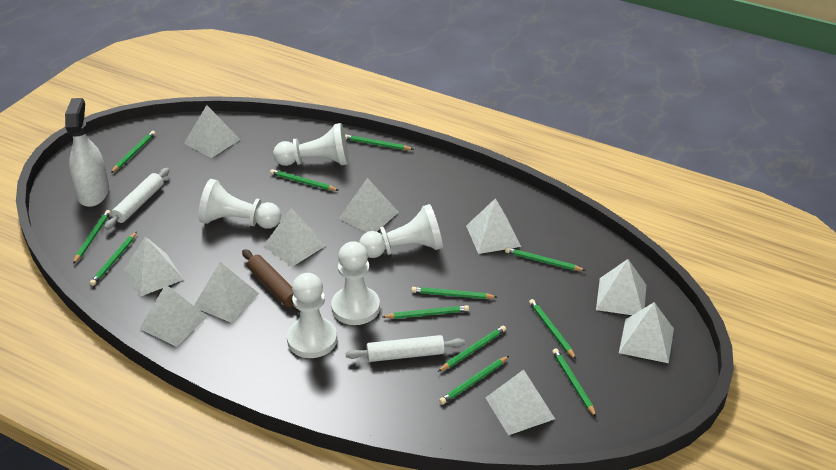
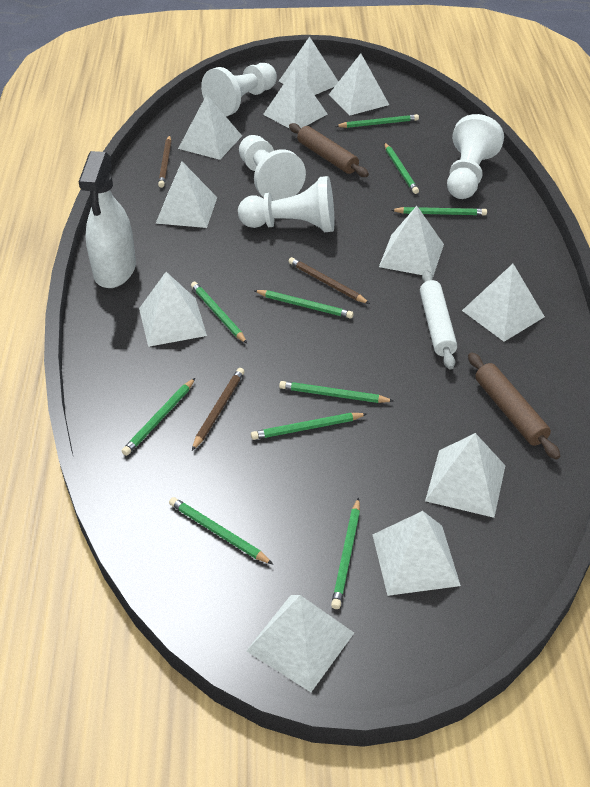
brown pencil: 0 -> 3
brown rolling pin: 1 -> 2
green pencil: 12 -> 10
white pawn: 5 -> 4
white pyramid: 10 -> 11
white rolling pin: 2 -> 1

